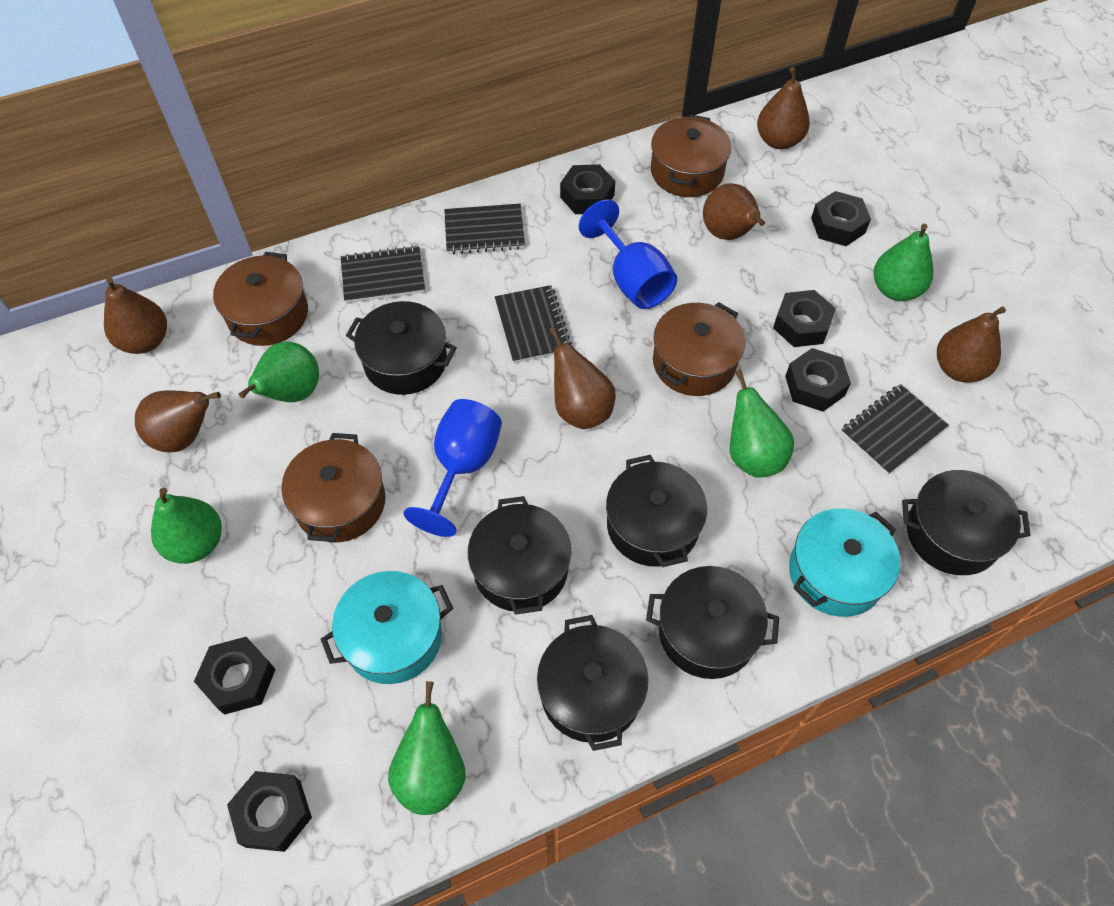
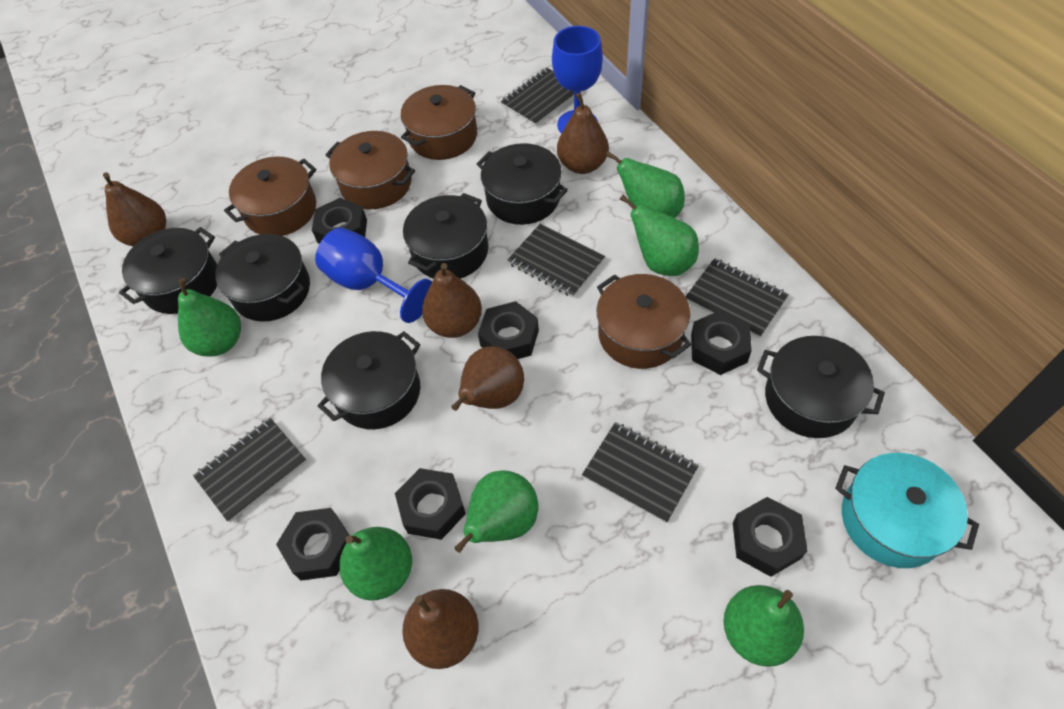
black notebook: 4 -> 5
brown pear: 6 -> 5
green pear: 5 -> 6
turquoise pot: 2 -> 1

